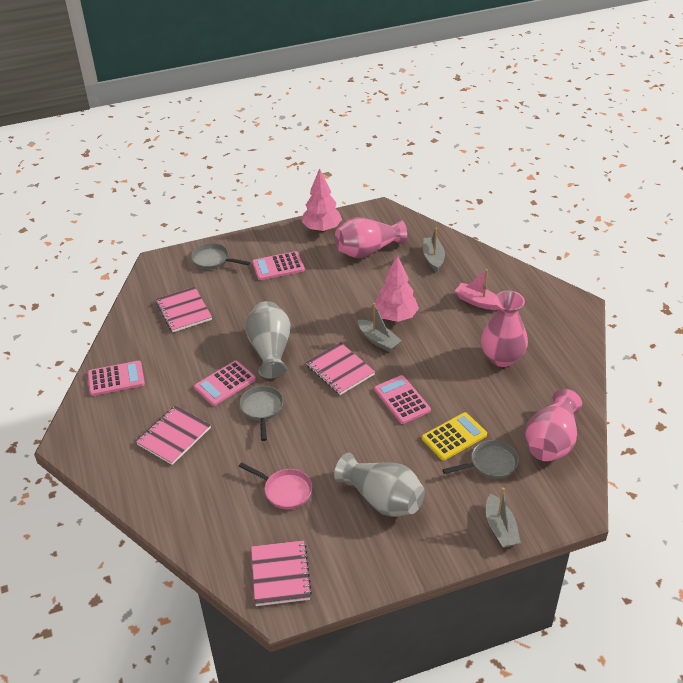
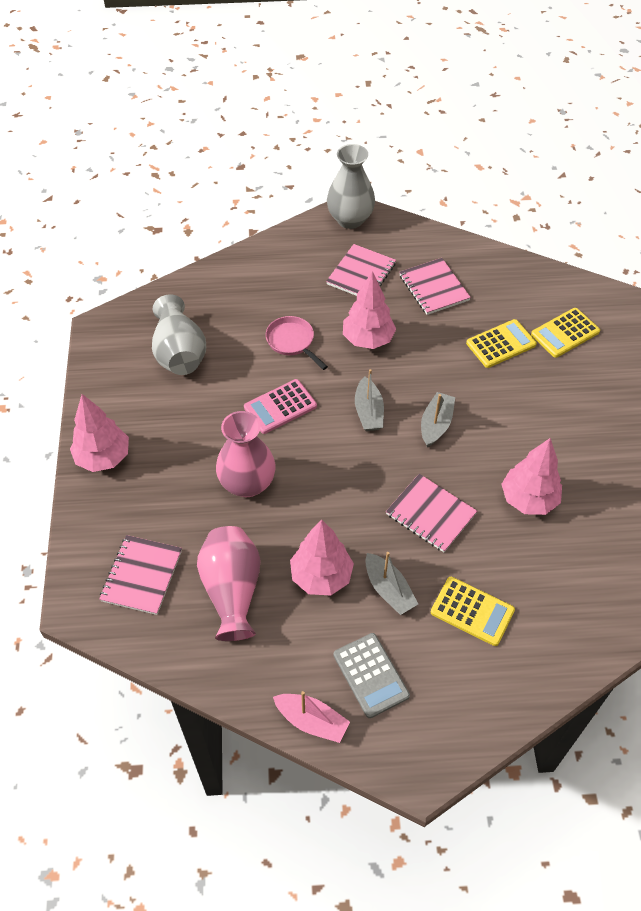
grey calculator: 0 -> 1
grey pan: 3 -> 0
pink calculator: 4 -> 1
pink tree: 2 -> 4
pink vase: 3 -> 2
yellow calculator: 1 -> 3

